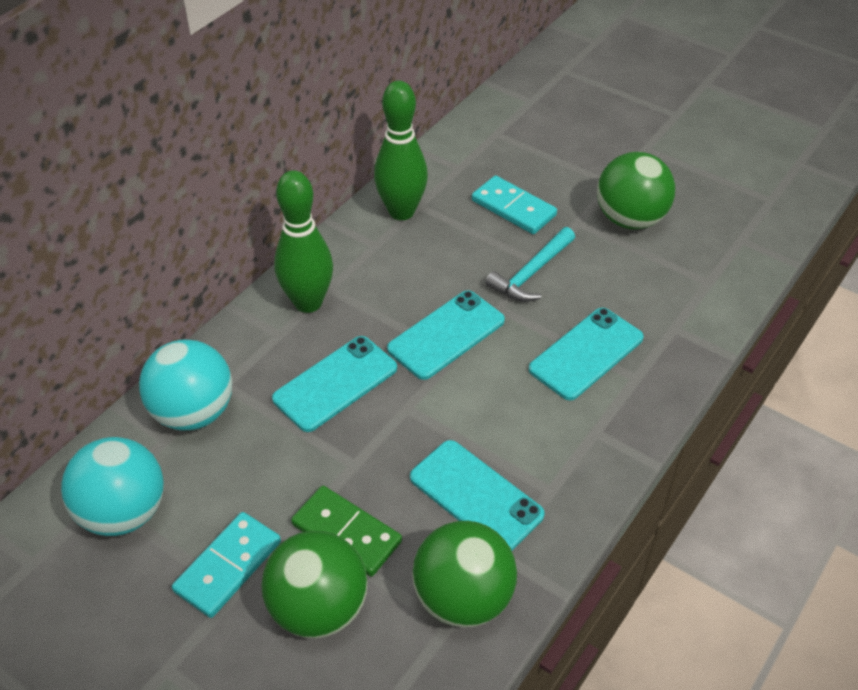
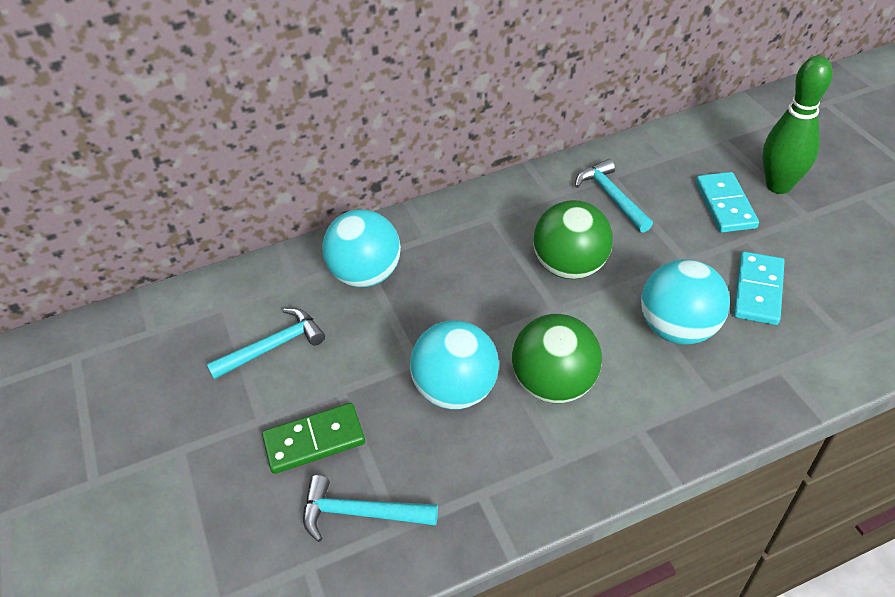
green ball: 3 -> 2
green bowling pin: 2 -> 1
turquoise ball: 2 -> 3
turquoise hammer: 1 -> 3
turquoise phone: 4 -> 0

